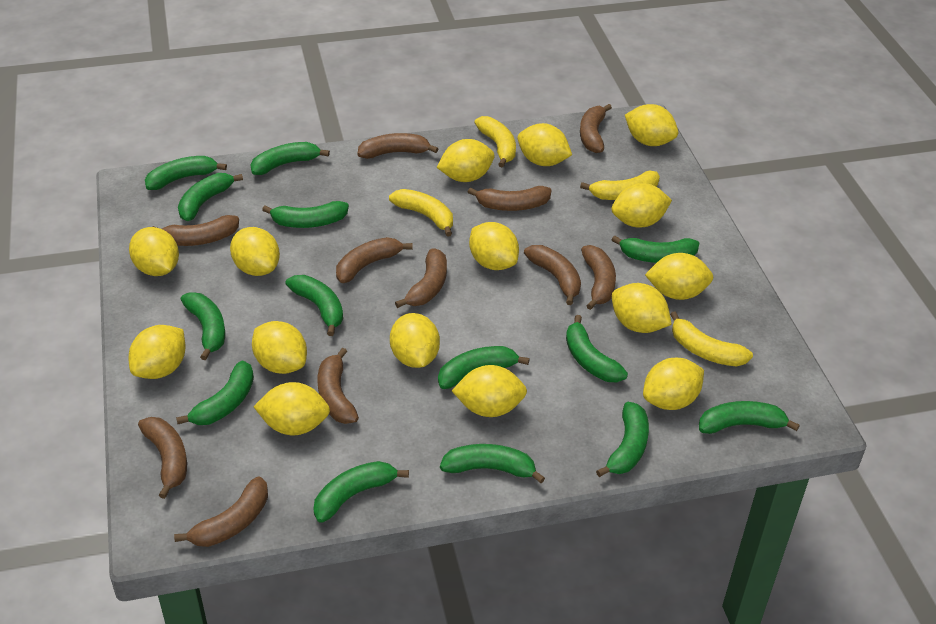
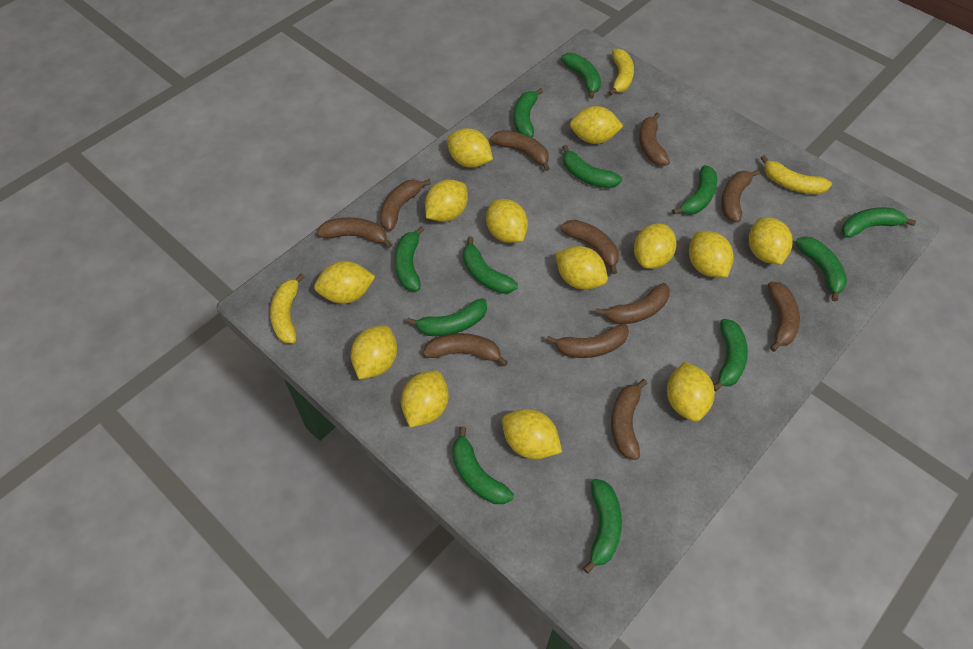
green banana: 14 -> 12
yellow banana: 4 -> 3
yellow lemon: 15 -> 13

